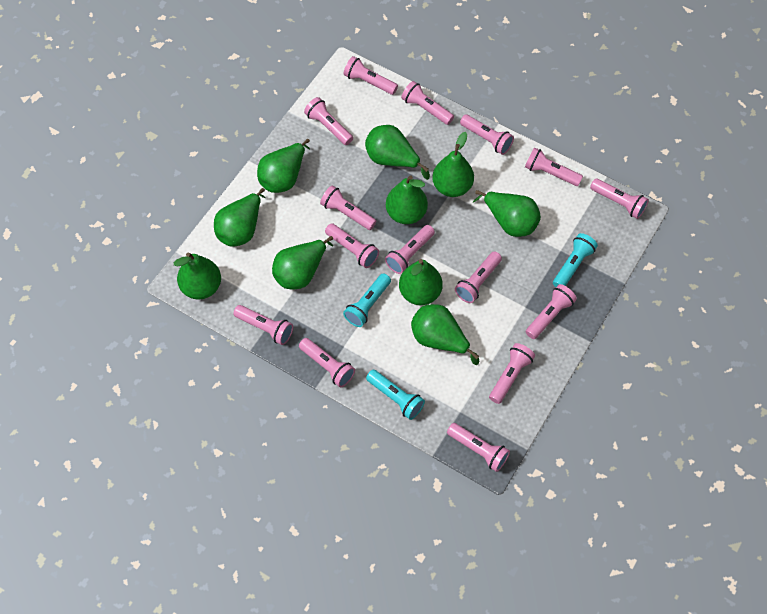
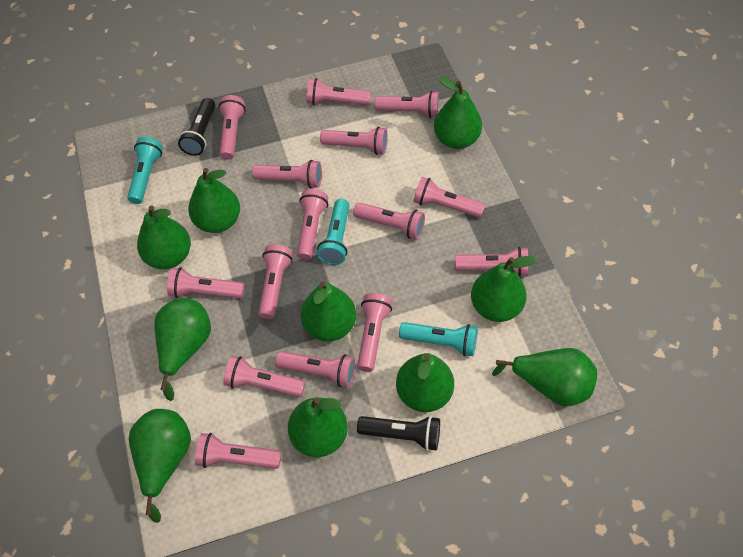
black flashlight: 0 -> 2

